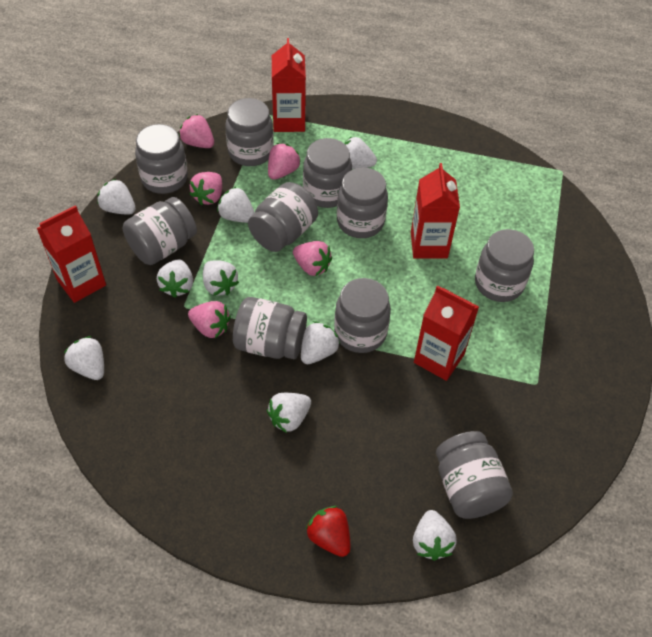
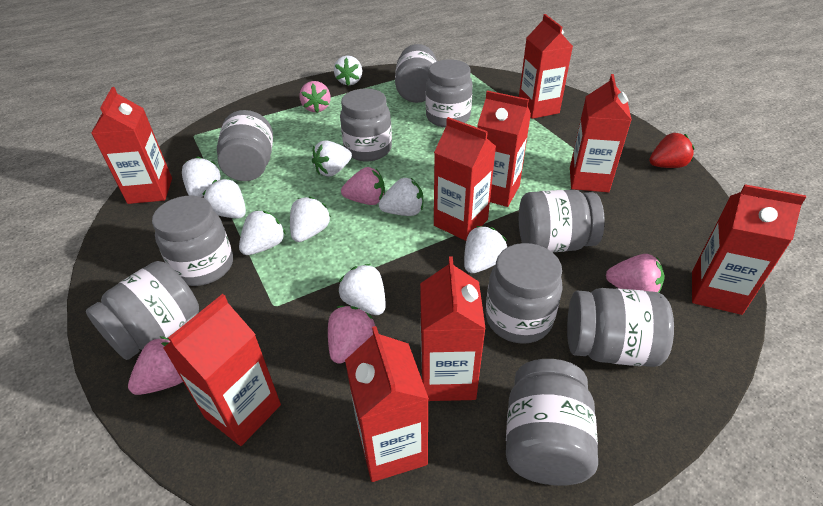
red carton: 4 -> 9

